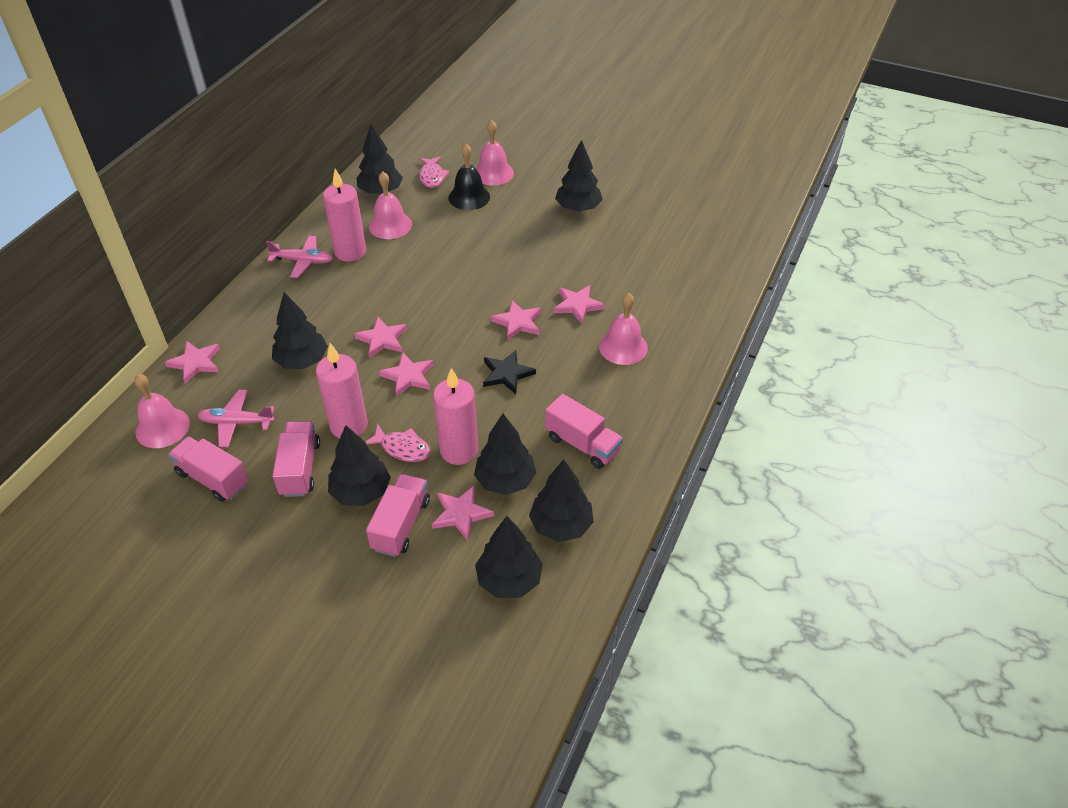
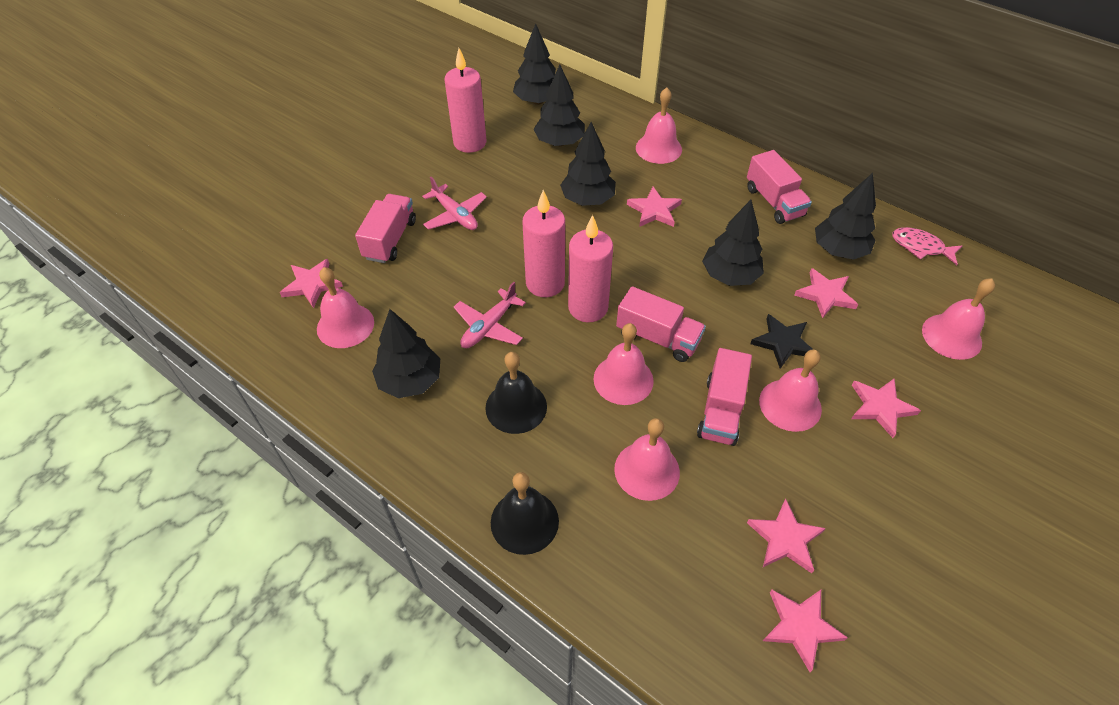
black bell: 1 -> 2
black tree: 7 -> 6
pink bell: 4 -> 6
pink fish: 2 -> 1

